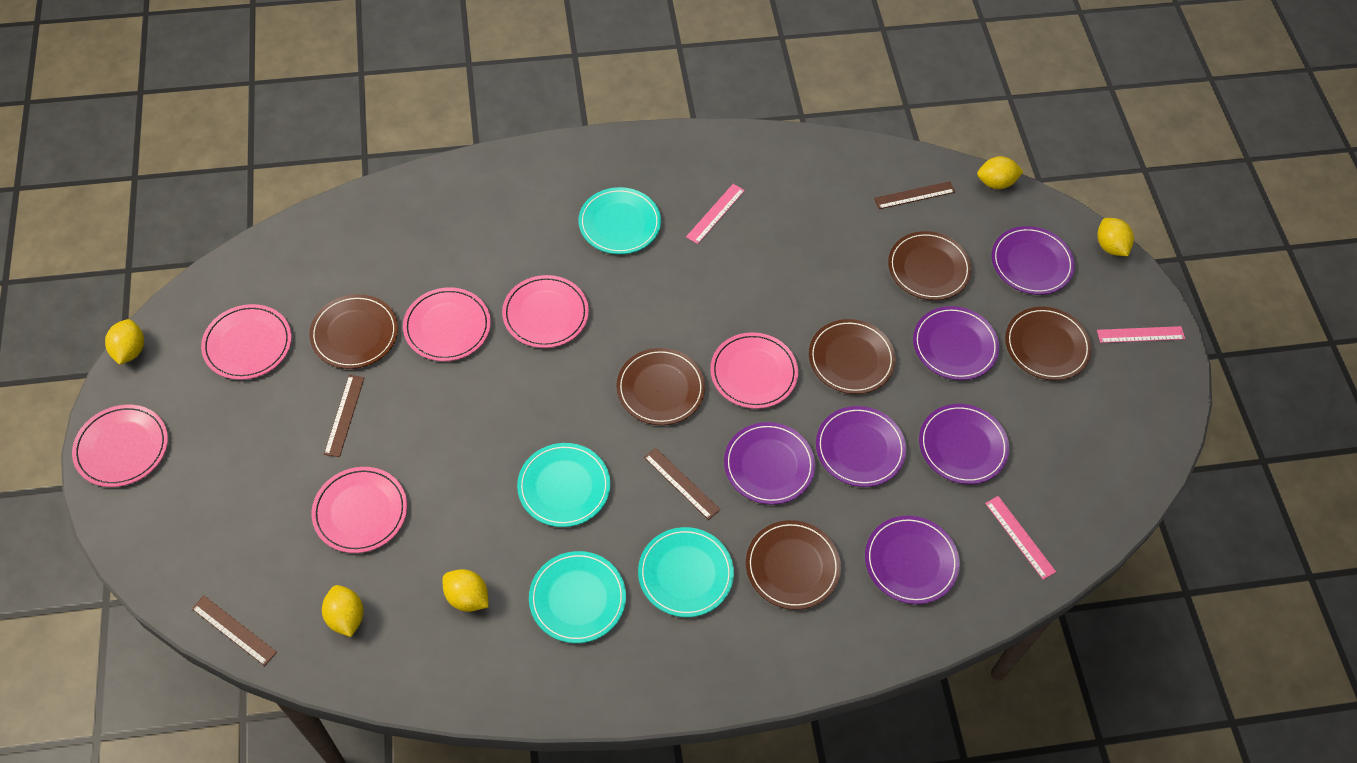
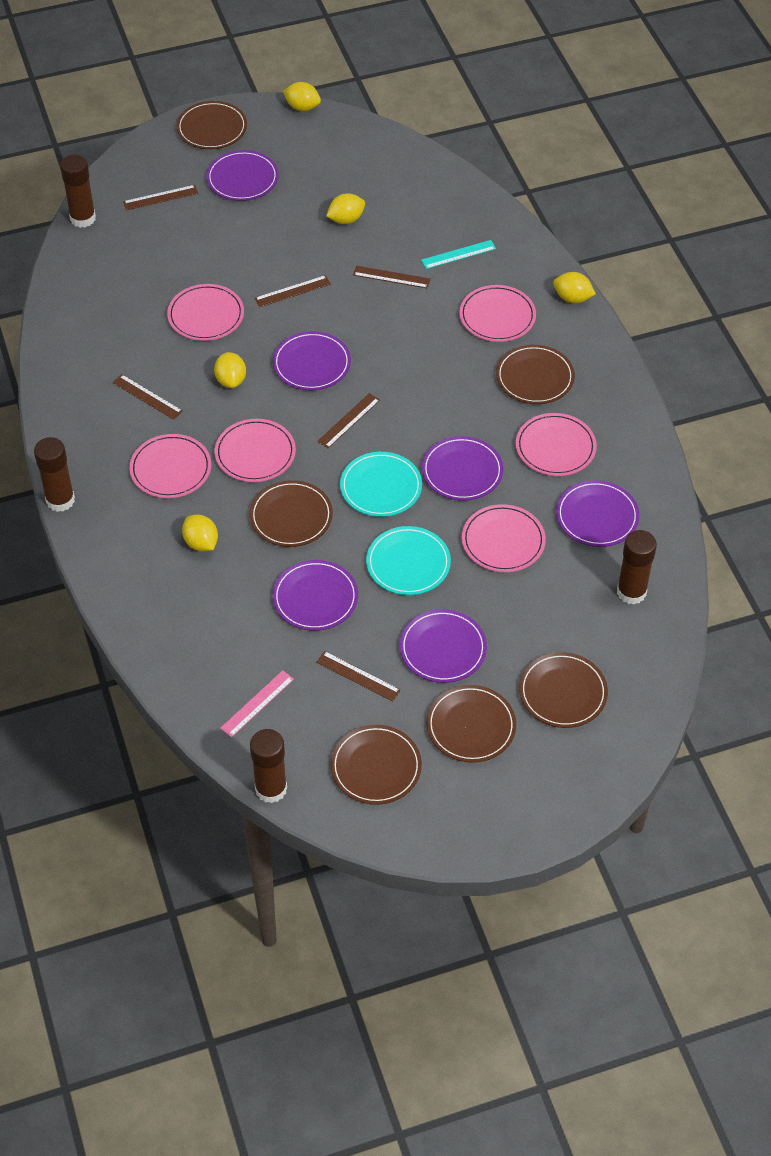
brown glue stick: 0 -> 4
brown ruler: 4 -> 6
pink ruler: 3 -> 1
turquoise plate: 4 -> 2
turquoise ruler: 0 -> 1

